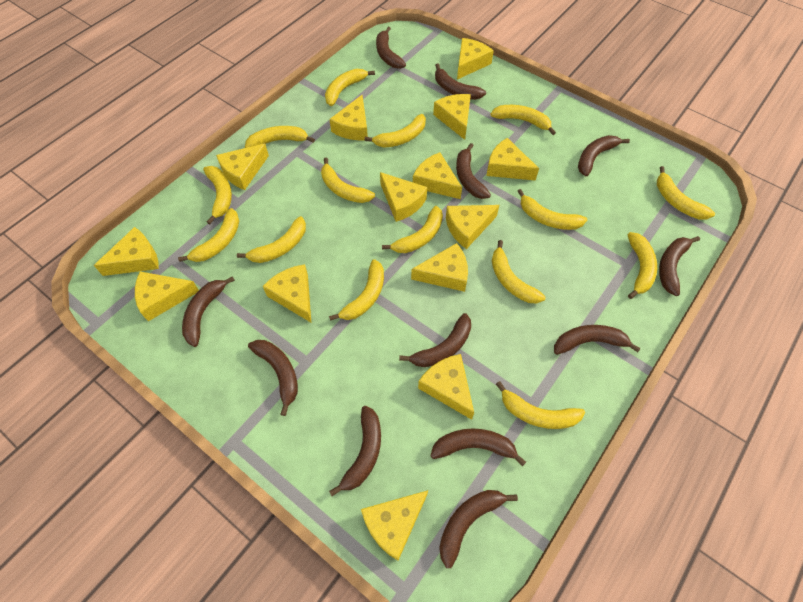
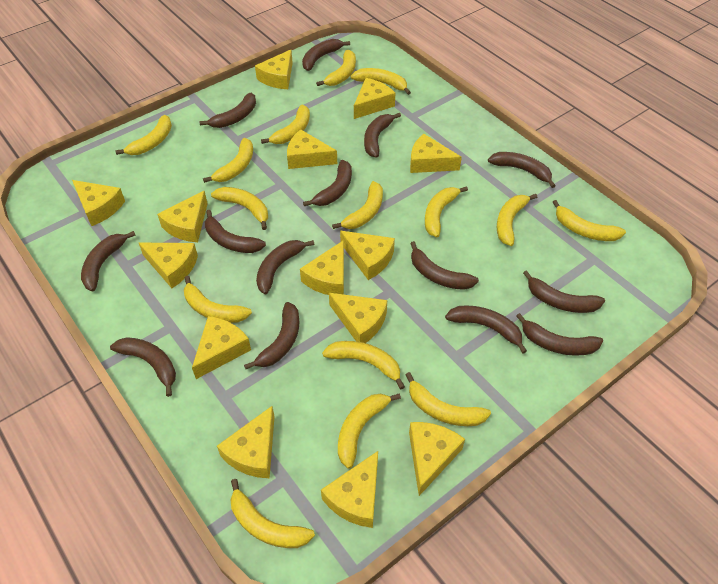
brown banana: 12 -> 14

